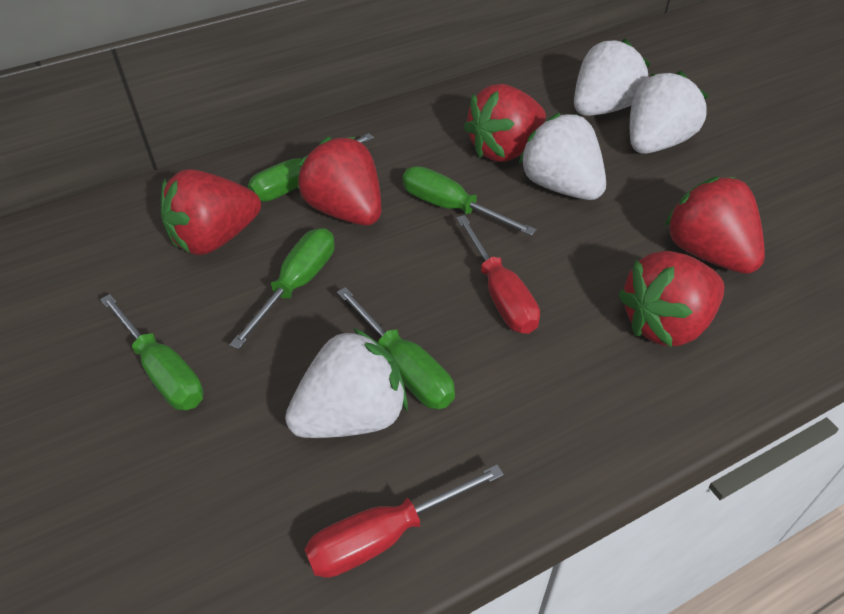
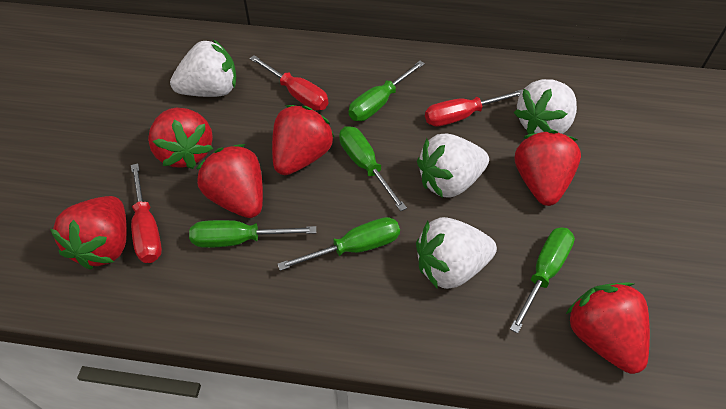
red screwdriver: 2 -> 3
red strawberry: 5 -> 6

